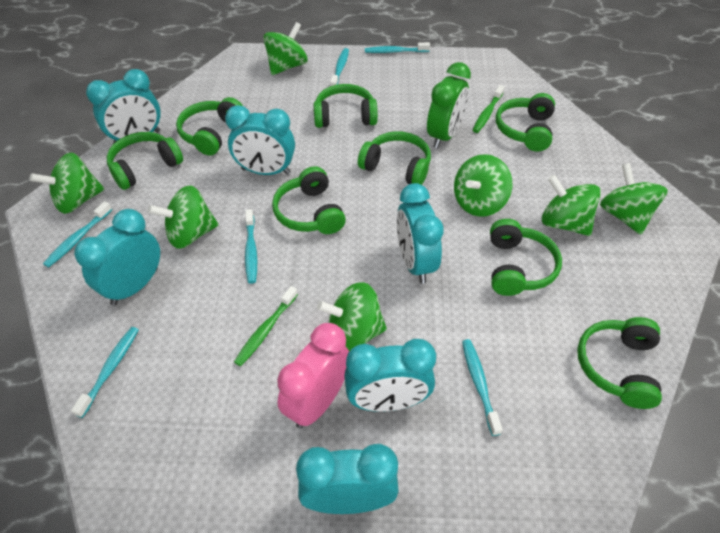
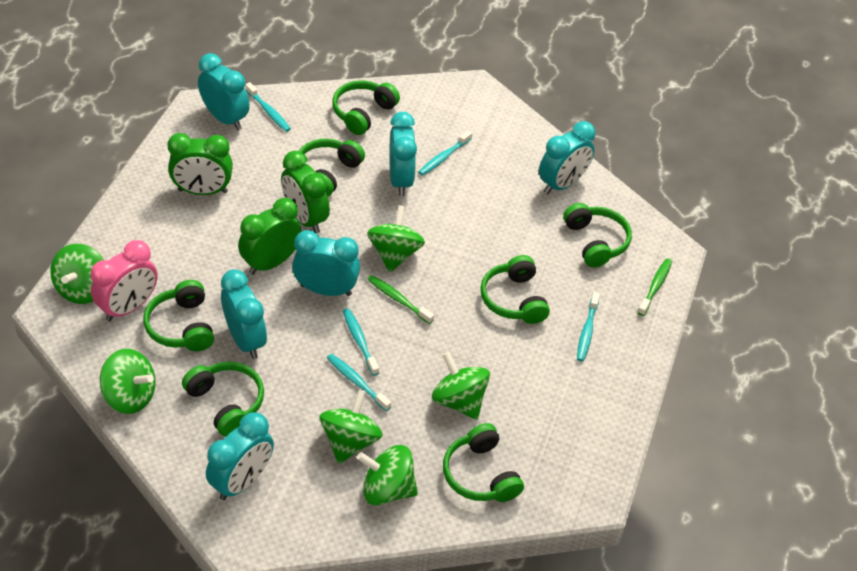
green clock: 1 -> 3
green headphones: 8 -> 7
green spinning top: 7 -> 6
turquoise toothbrush: 6 -> 5

